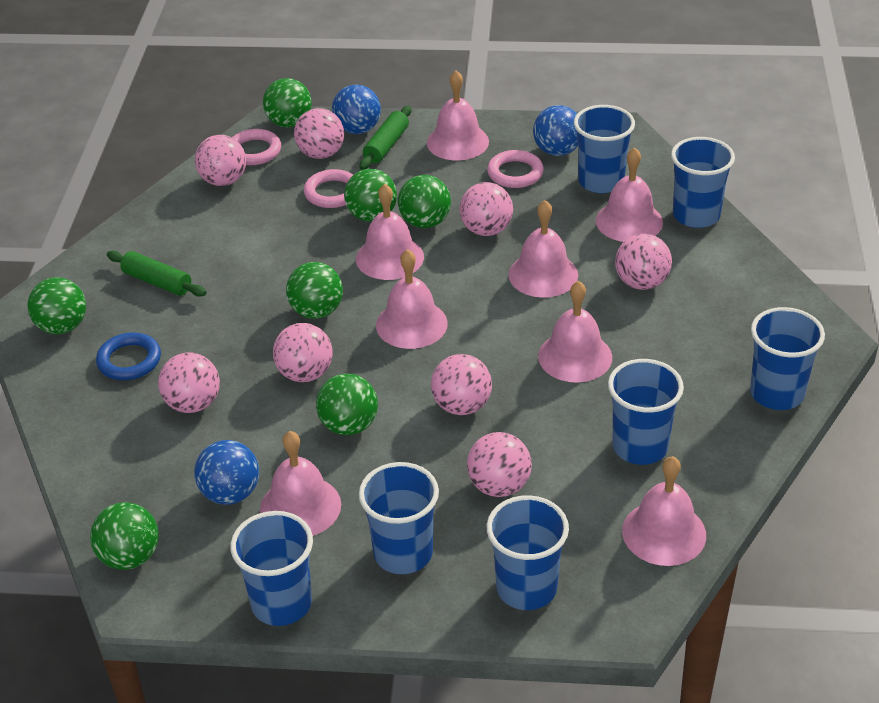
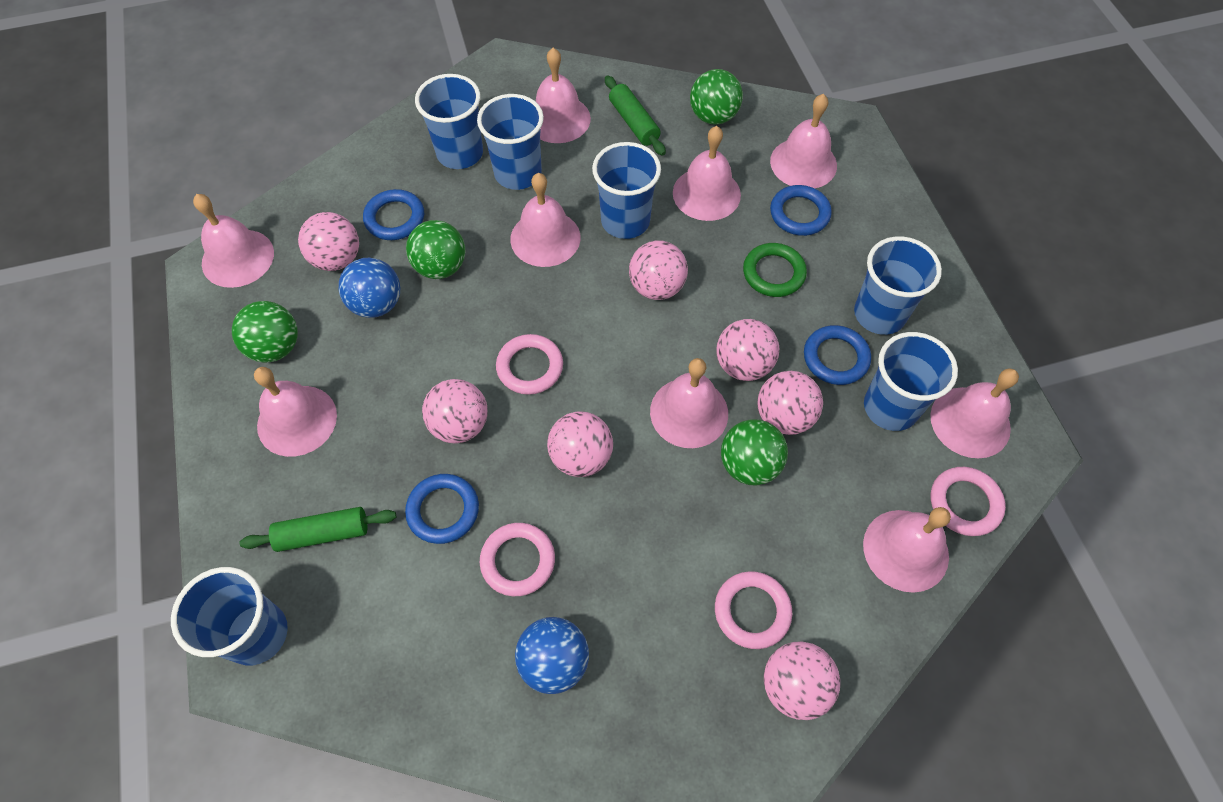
blue ball: 3 -> 2
blue cup: 7 -> 6
blue ring: 1 -> 4
green ball: 7 -> 4
green ring: 0 -> 1
pink ball: 8 -> 7
pink bell: 8 -> 9
pink ring: 3 -> 4

